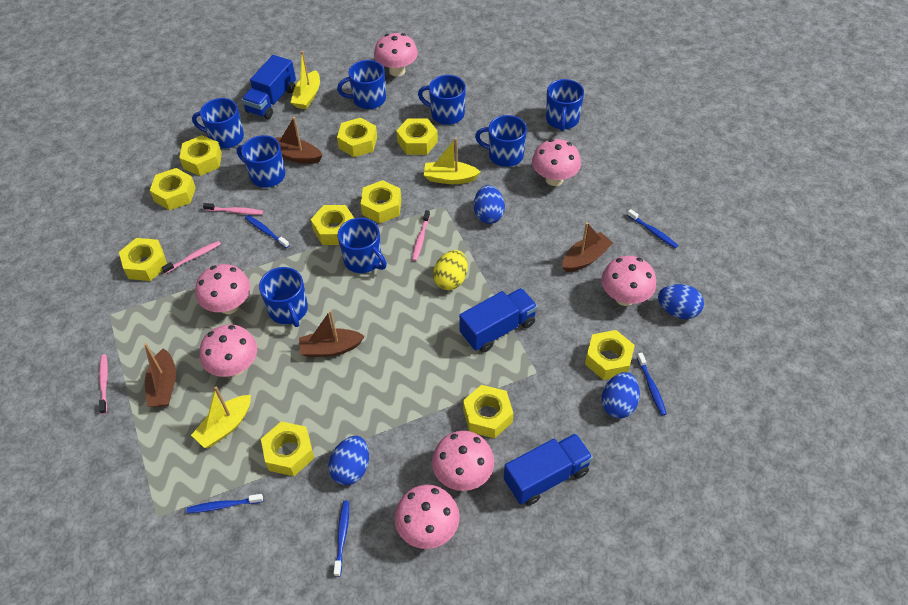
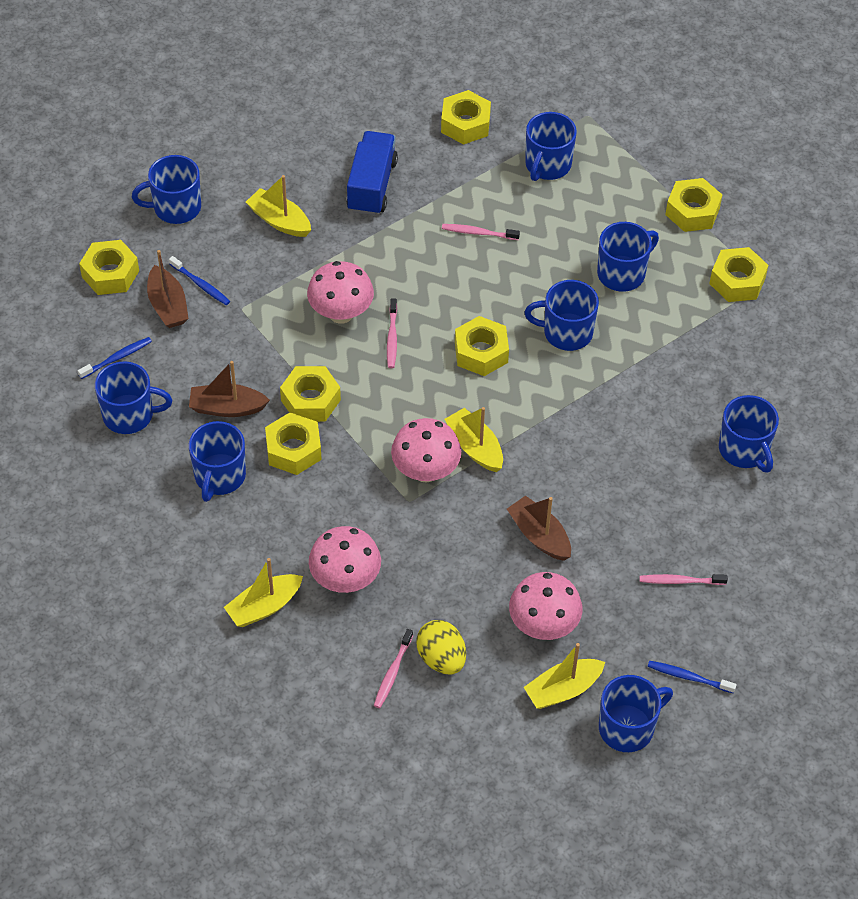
blue egg: 4 -> 0
blue toothbrush: 5 -> 3
blue truck: 3 -> 1
brown boat: 4 -> 3
pink mushroom: 7 -> 4
yellow boat: 3 -> 4
yellow nut: 10 -> 7

